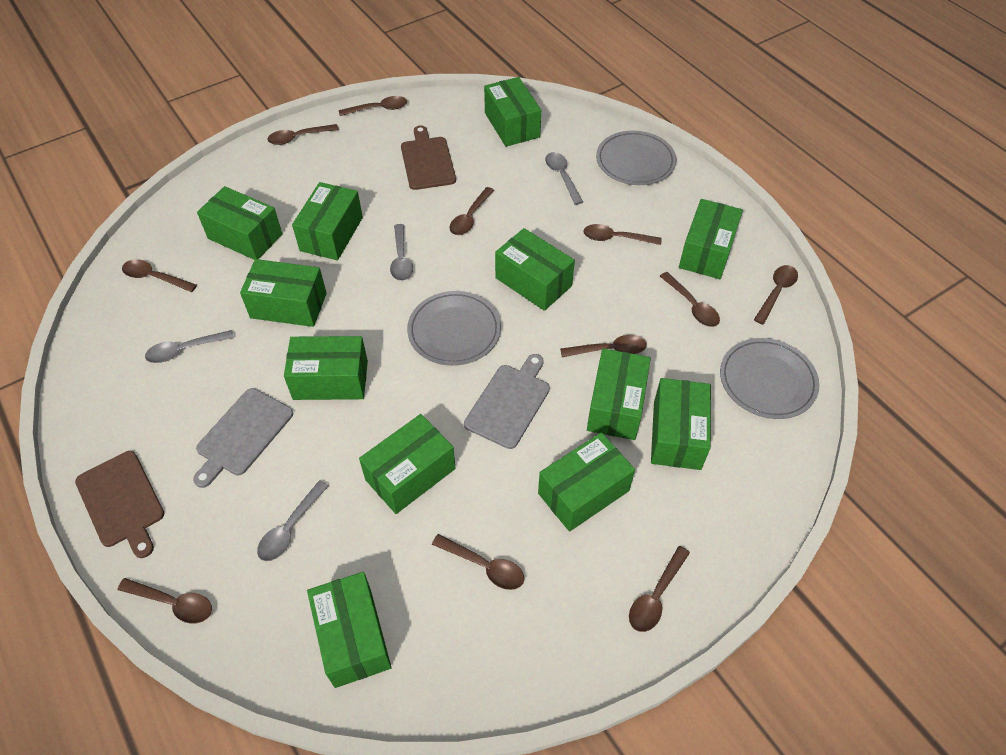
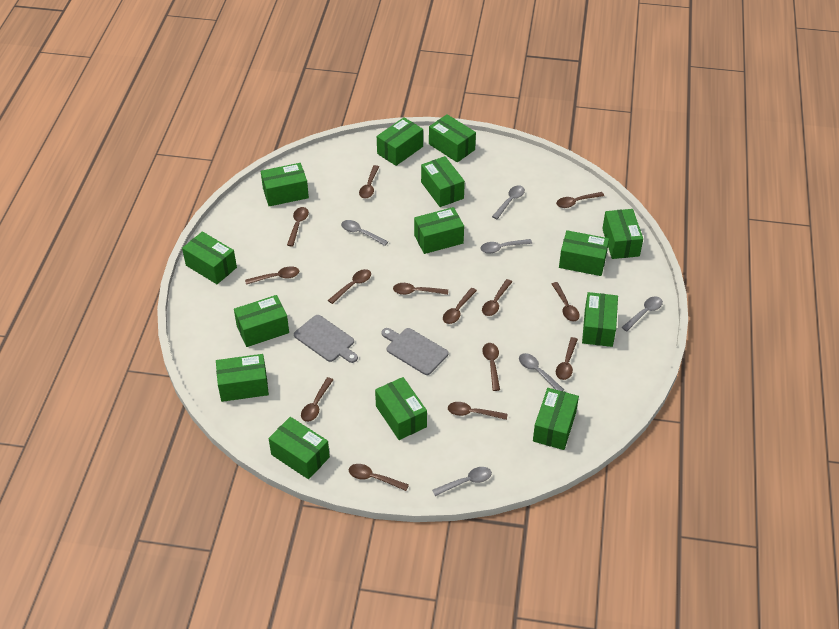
brown cutting board: 2 -> 0
brown spoon: 11 -> 14
green box: 12 -> 14
grey plate: 3 -> 0
grey spoon: 4 -> 6

